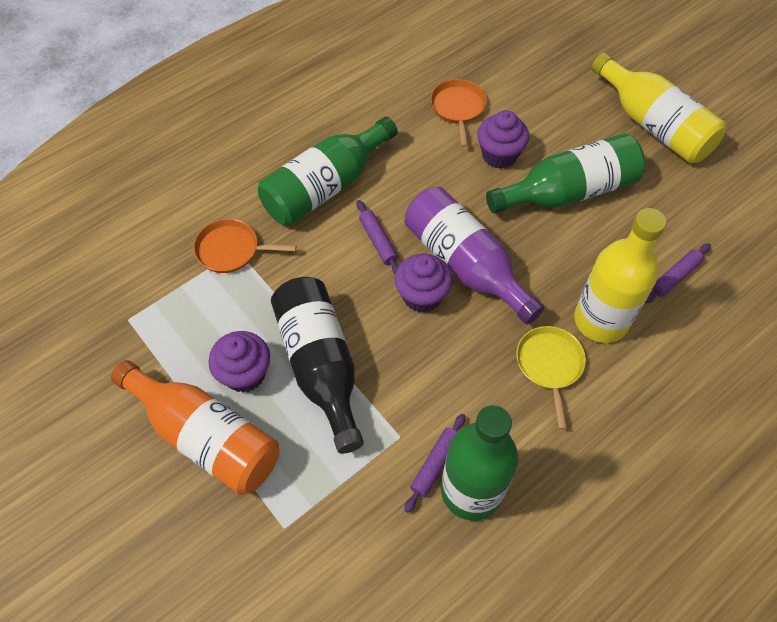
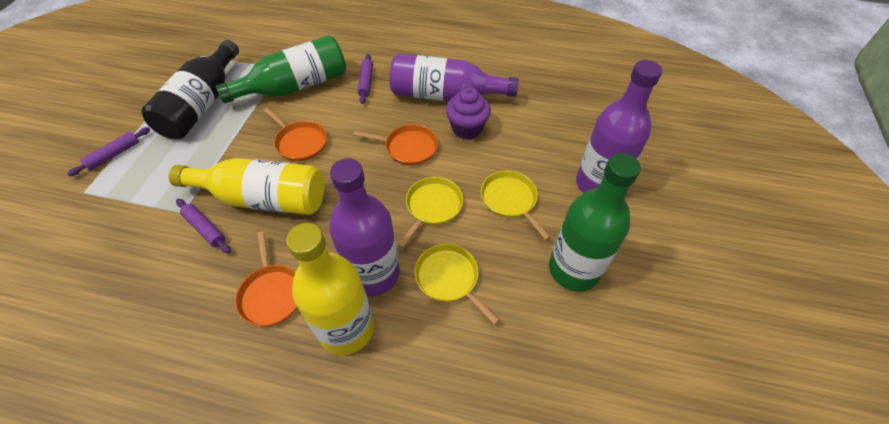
green bottle: 3 -> 2
orange bottle: 1 -> 0
orange pan: 2 -> 3
purple bottle: 1 -> 3
purple cupcake: 3 -> 1
yellow pan: 1 -> 3

